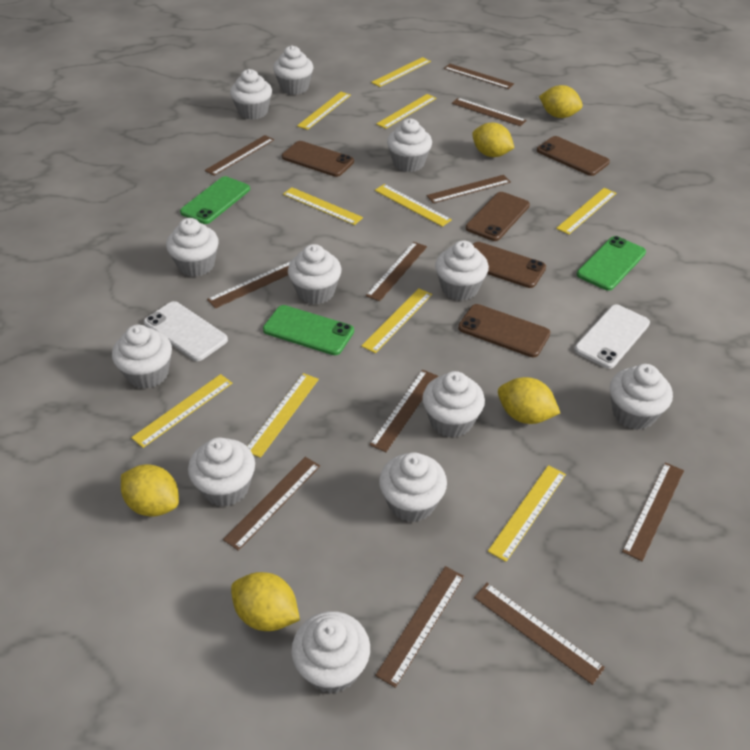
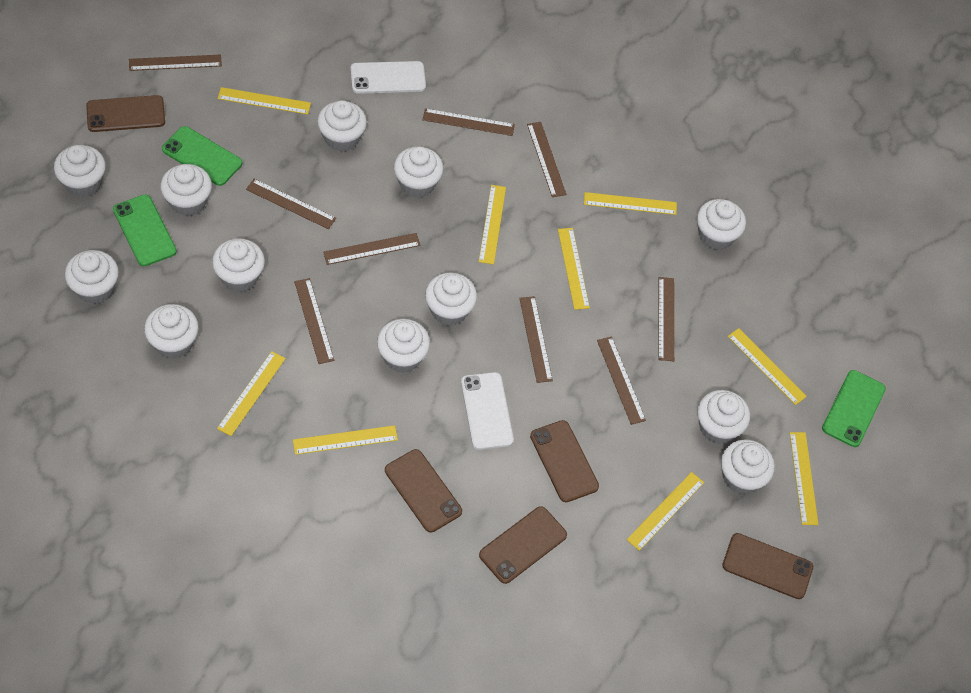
brown ruler: 11 -> 9
yellow lemon: 5 -> 0
yellow ruler: 10 -> 9

